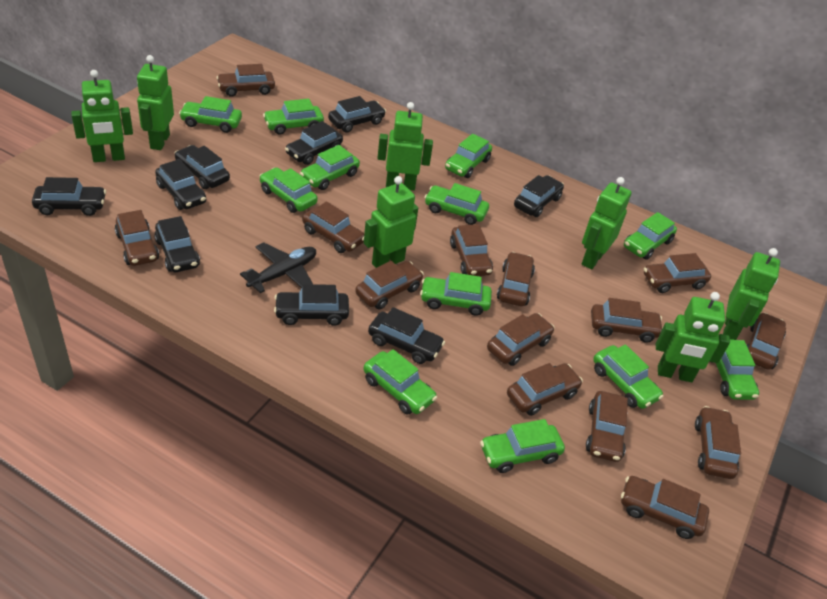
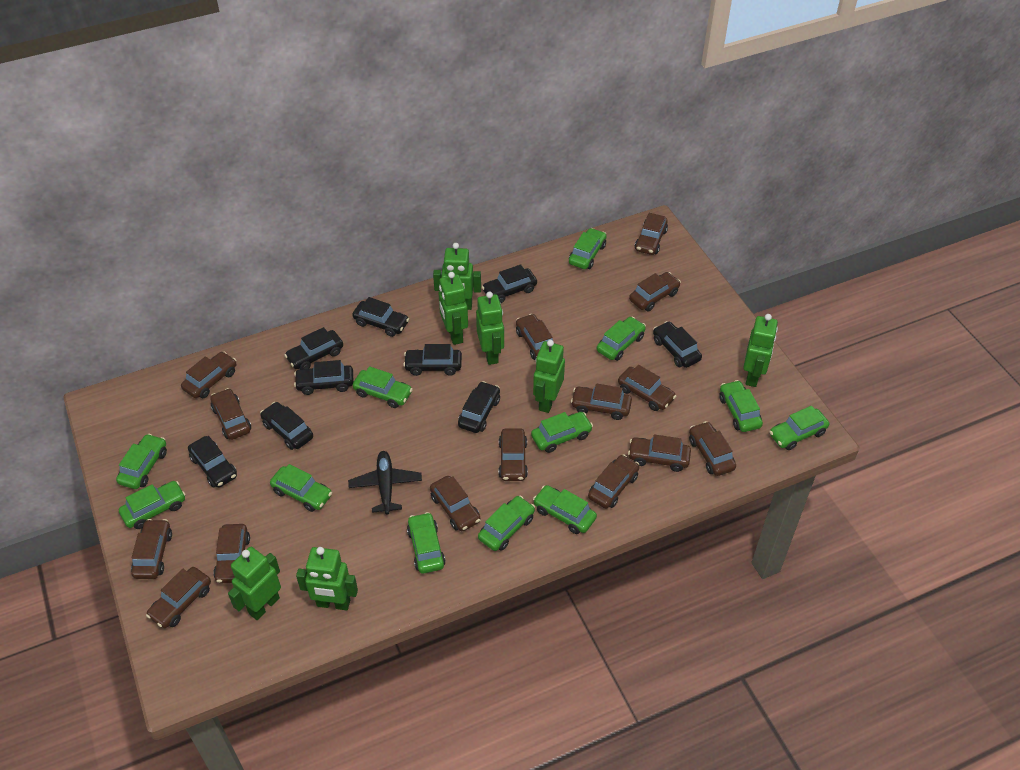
brown car: 14 -> 15

